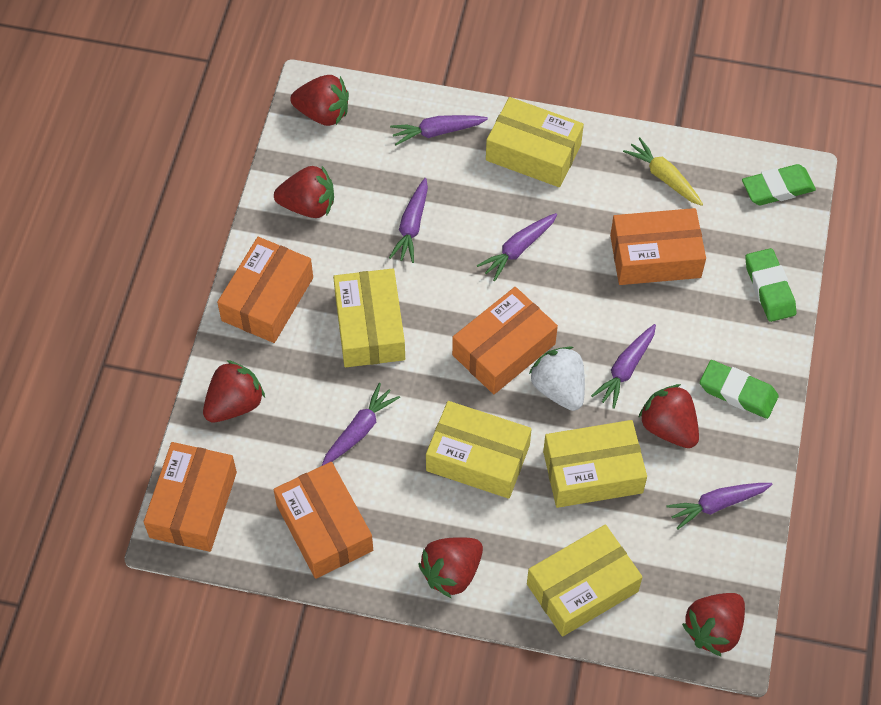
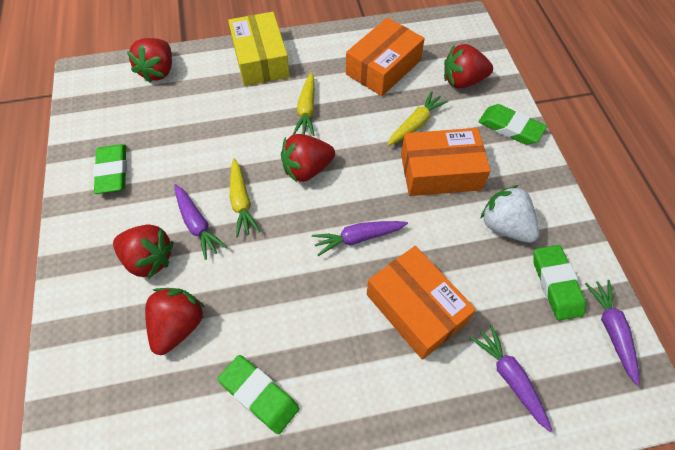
green eraser: 3 -> 4
orange box: 5 -> 3
purple carrot: 6 -> 4
red strawberry: 6 -> 5
yellow box: 5 -> 1
yellow carrot: 1 -> 3

